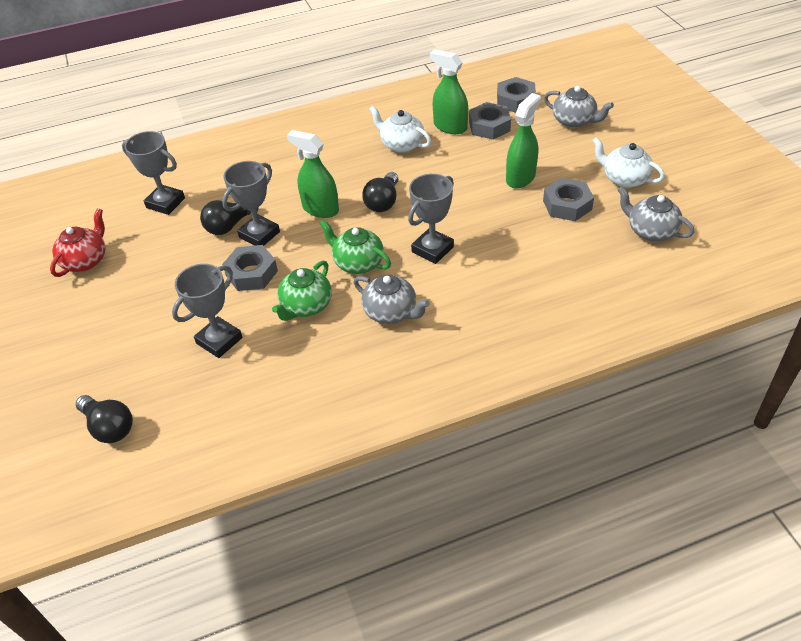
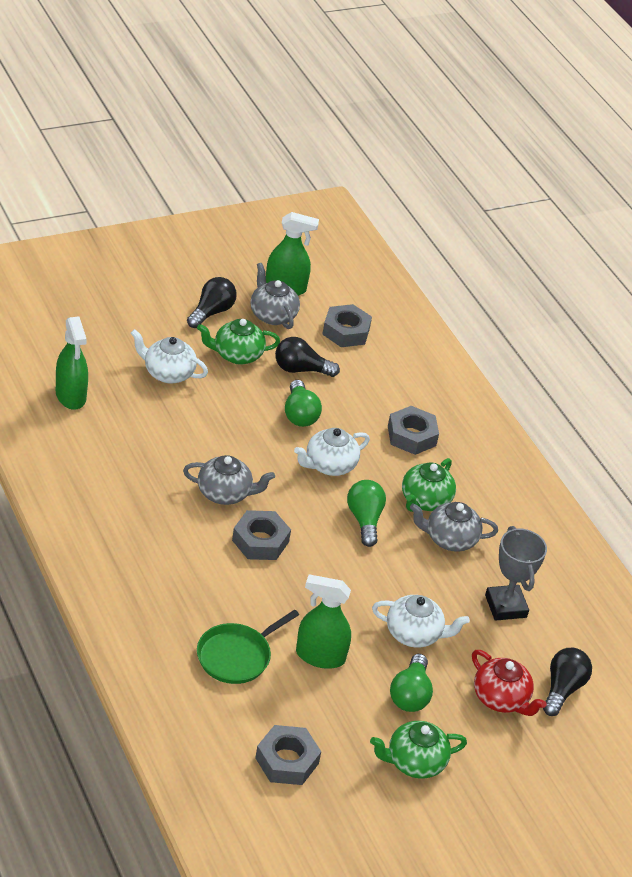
green light bulb: 0 -> 3
green pan: 0 -> 1
green teapot: 2 -> 3
grey trophy: 4 -> 1
white teapot: 2 -> 3

